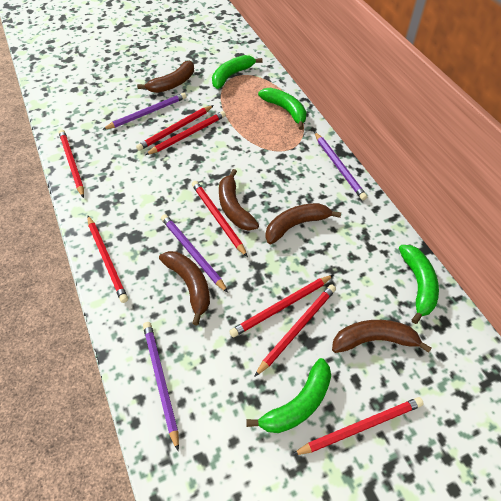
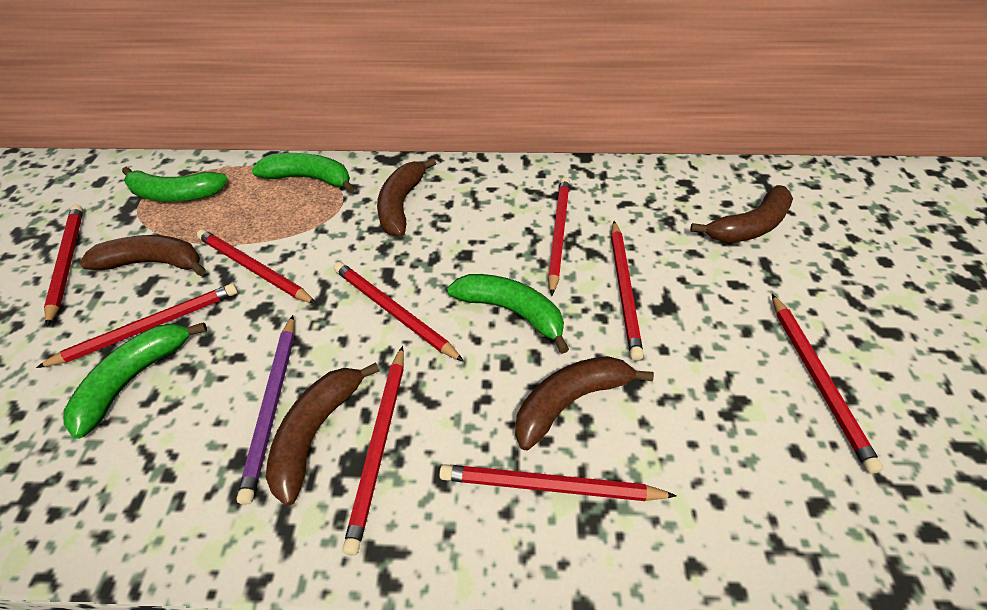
purple pencil: 4 -> 1
red pencil: 8 -> 9

